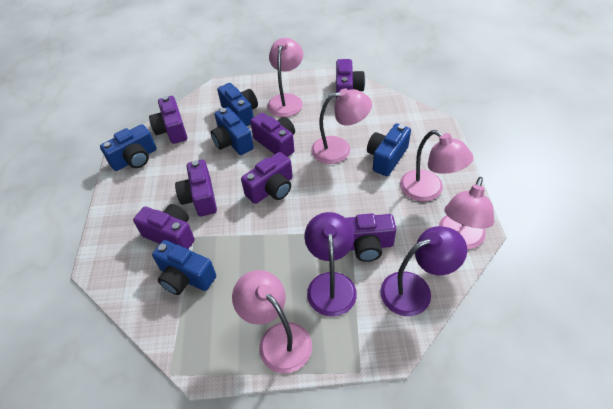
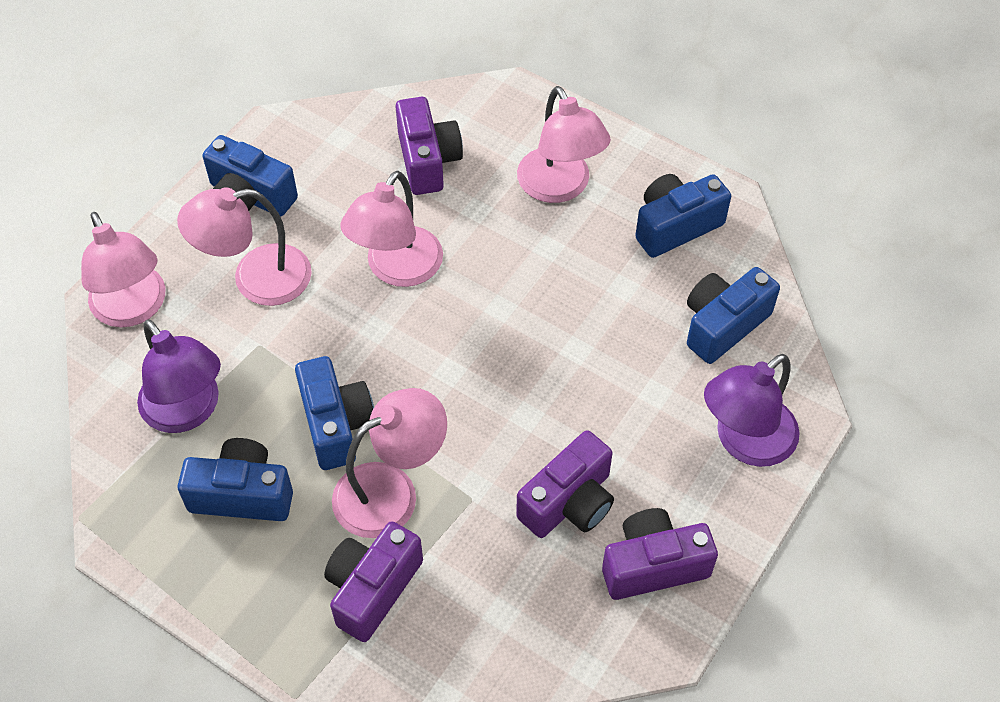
purple camera: 7 -> 4

